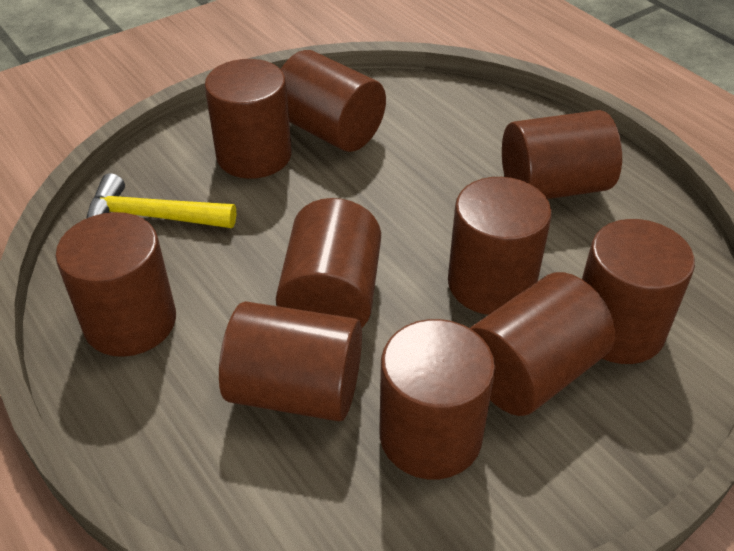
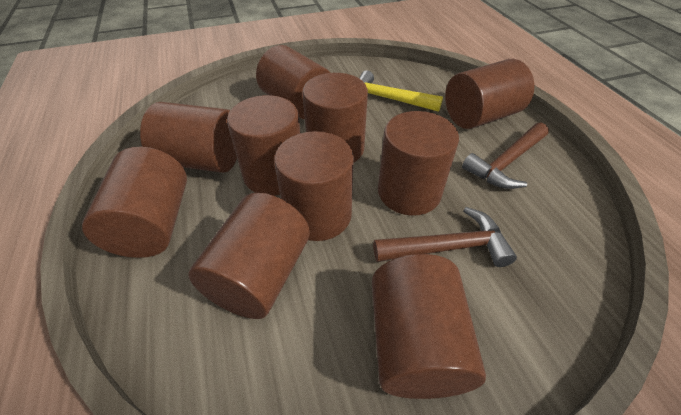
brown hammer: 0 -> 2

